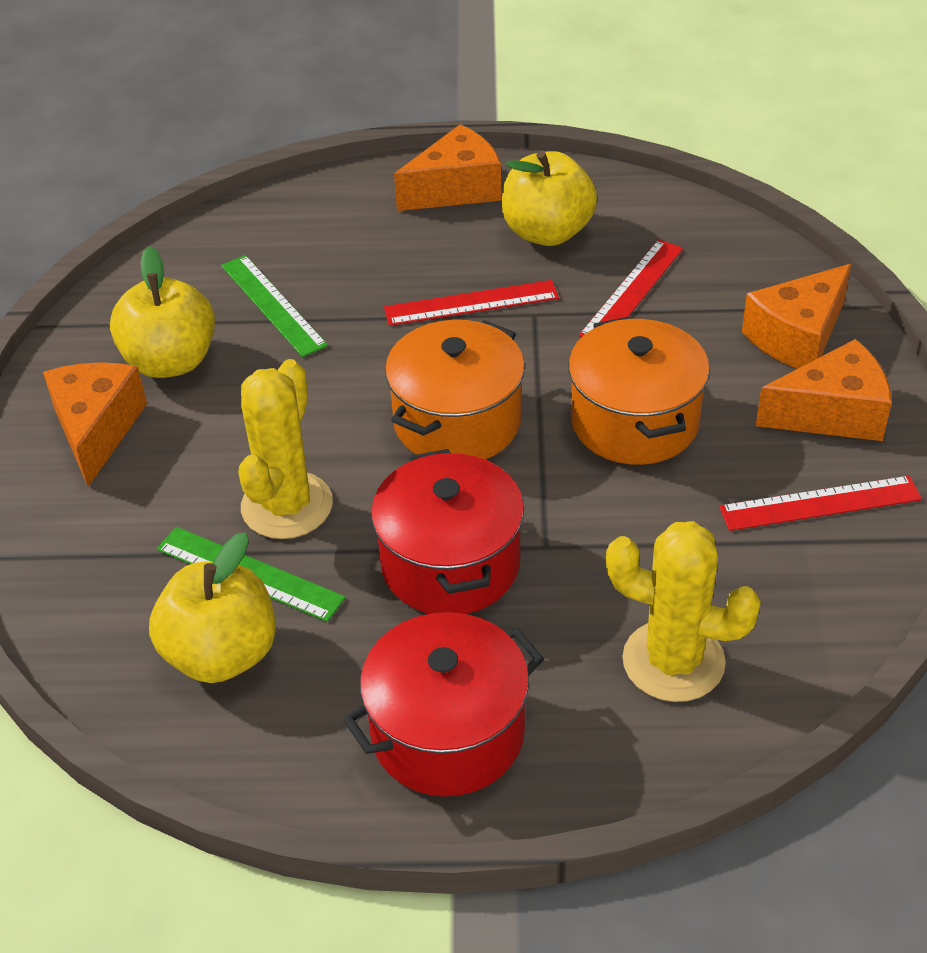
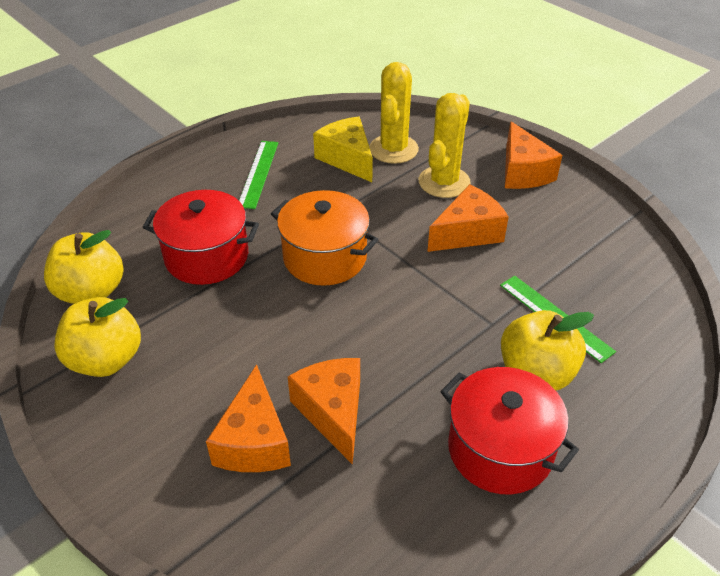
orange pot: 2 -> 1
red ruler: 3 -> 0
yellow cheese: 0 -> 1

